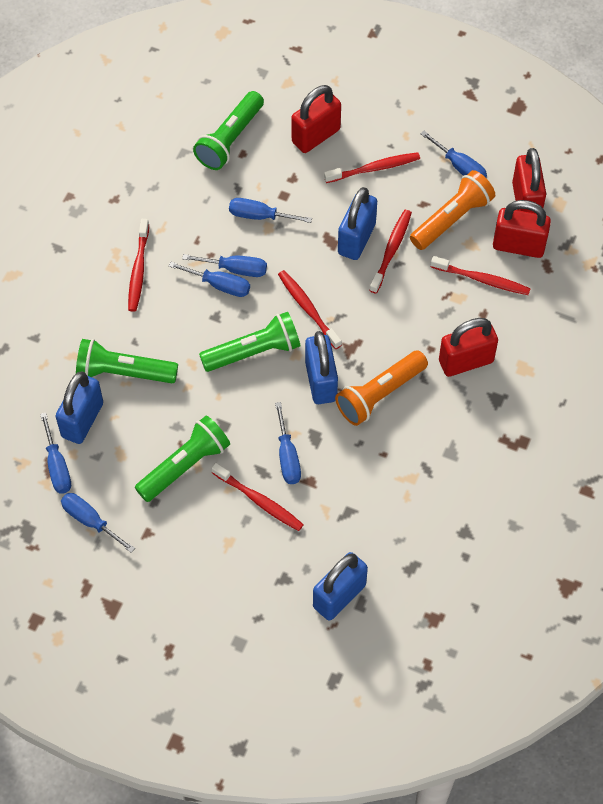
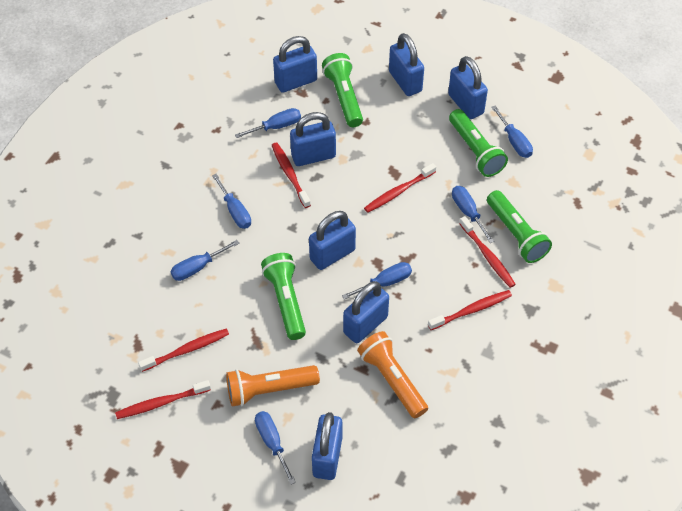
blue padlock: 4 -> 7
red padlock: 4 -> 0

